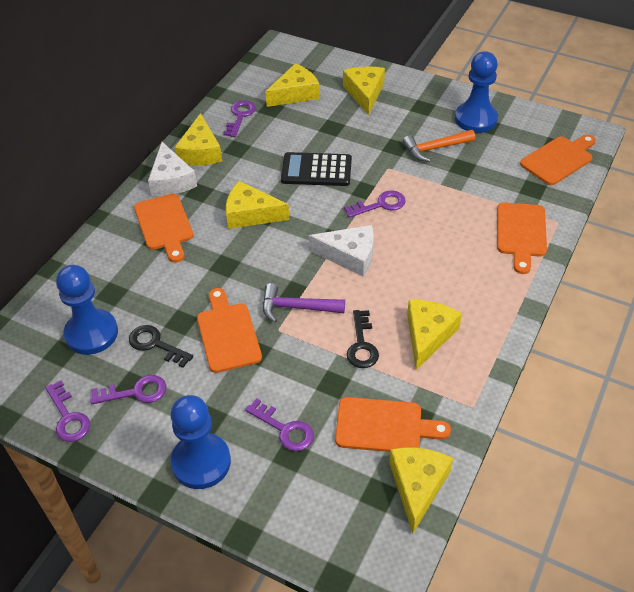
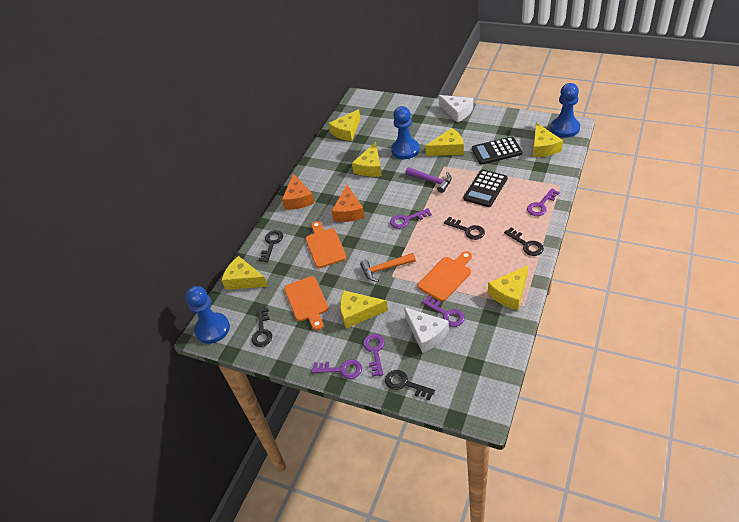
black calculator: 1 -> 2
black key: 2 -> 5
orange cheese: 0 -> 2
orange cutting board: 5 -> 3
yellow cheese: 6 -> 7

